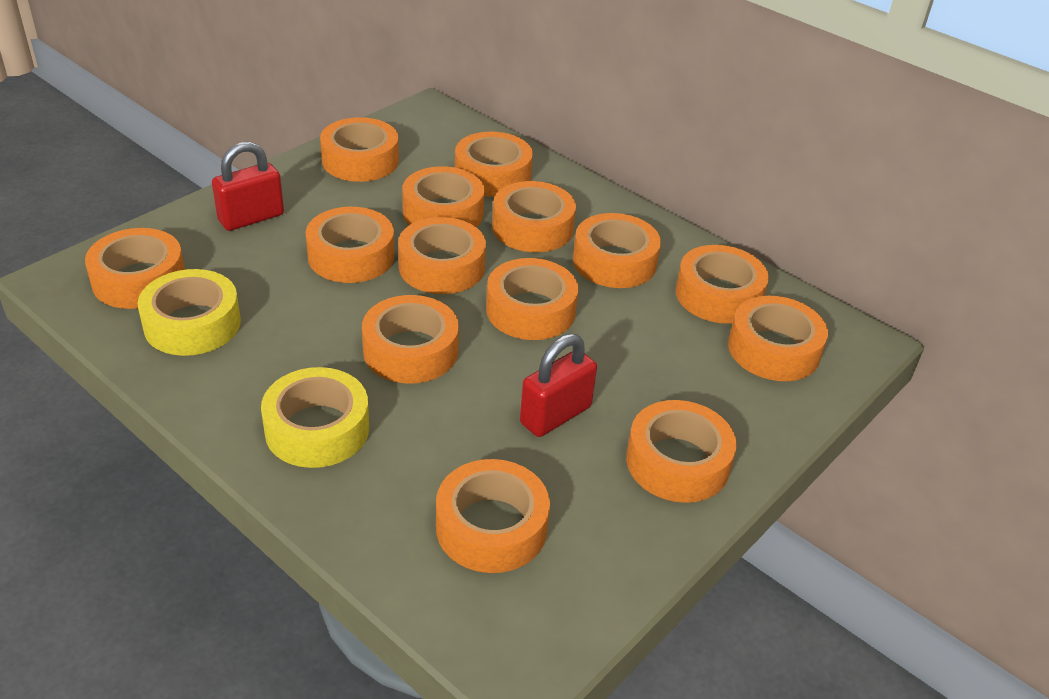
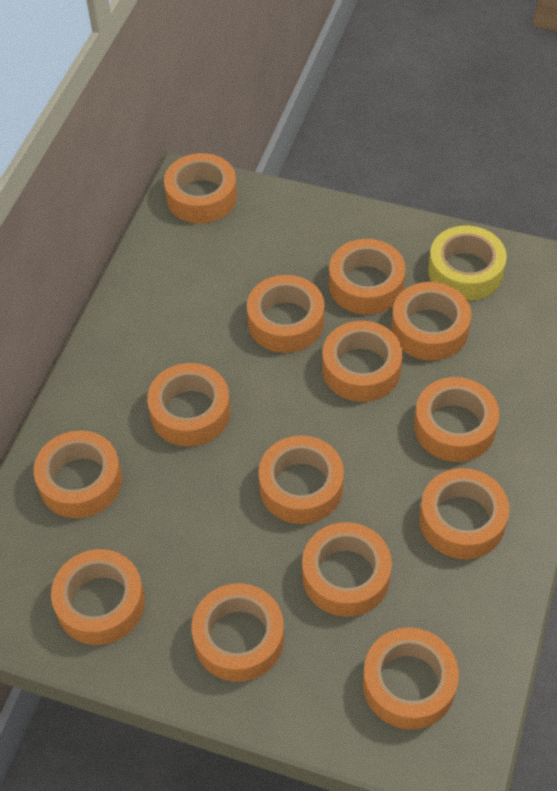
red padlock: 2 -> 0
yellow tape: 2 -> 1

